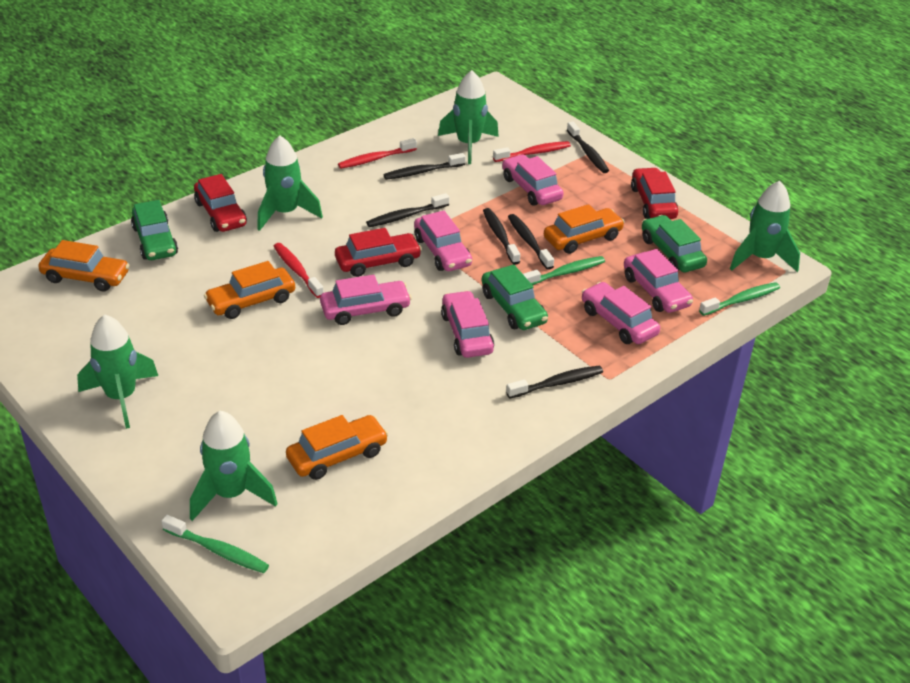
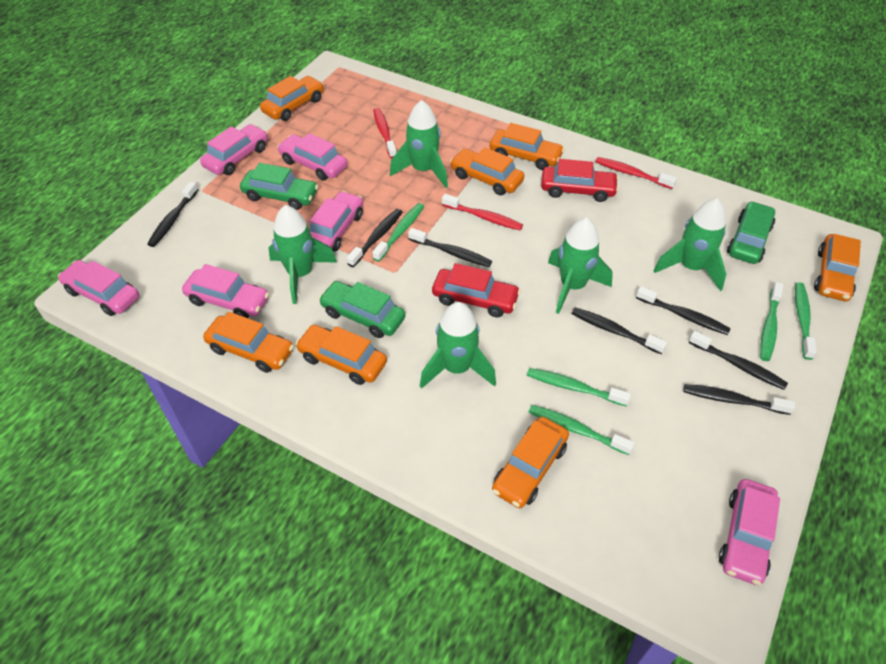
black toothbrush: 6 -> 7
green toothbrush: 3 -> 5
orange car: 4 -> 7
red car: 3 -> 2

